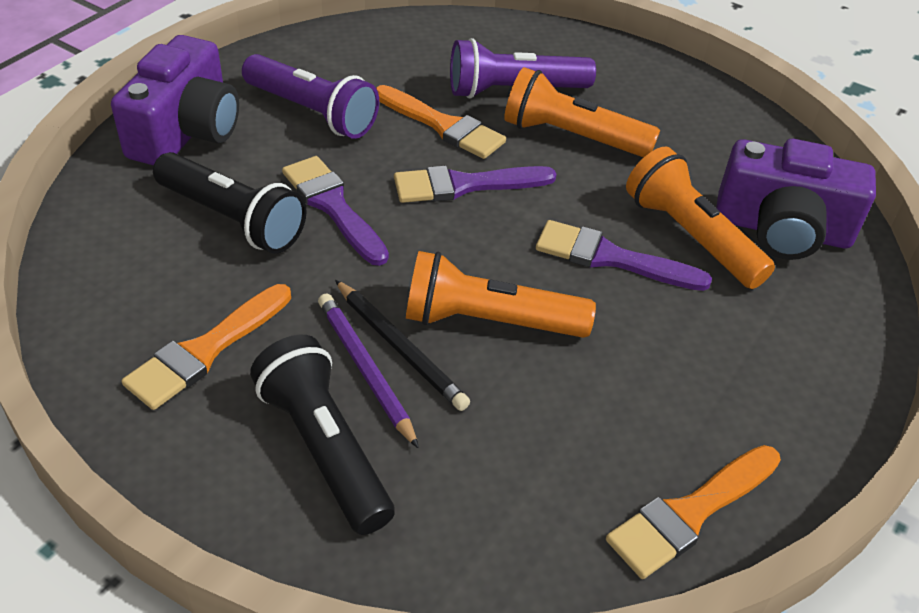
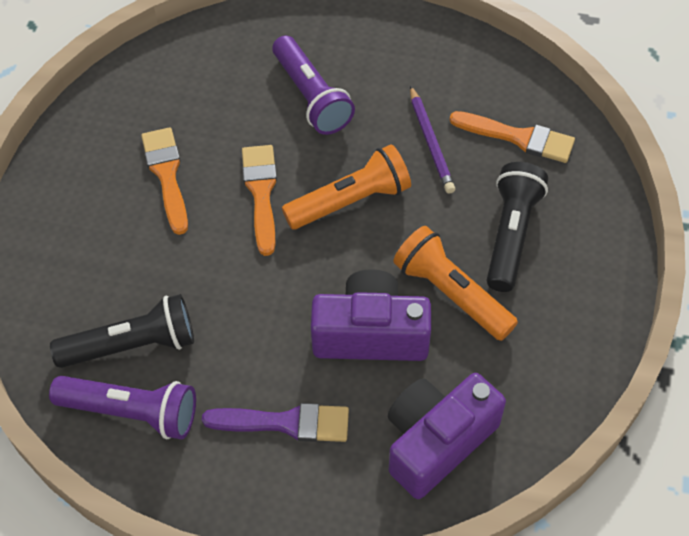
black pencil: 1 -> 0
orange flashlight: 3 -> 2
purple brush: 3 -> 1

